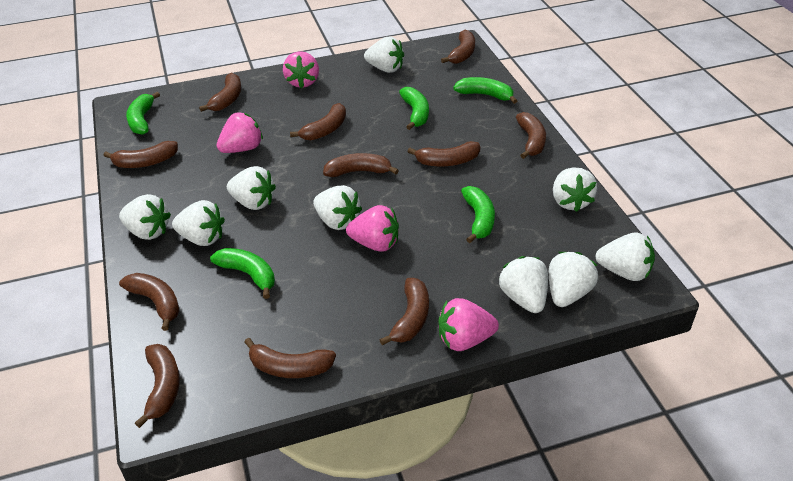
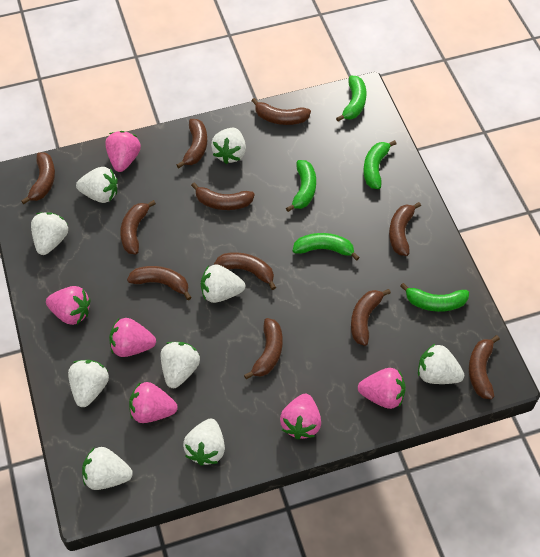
pink strawberry: 4 -> 6

